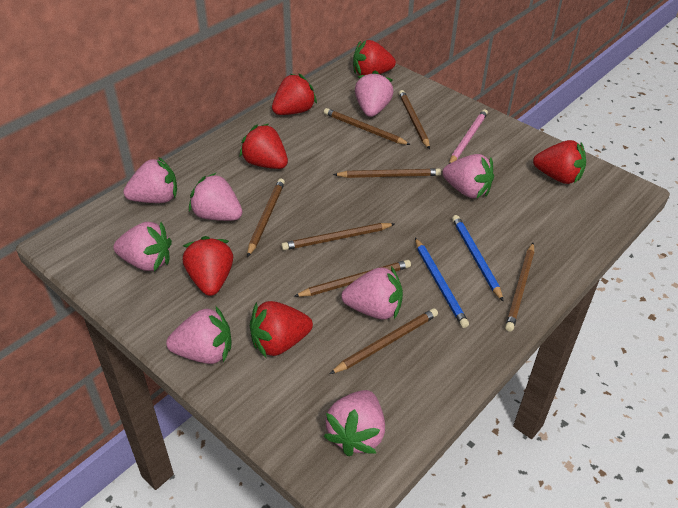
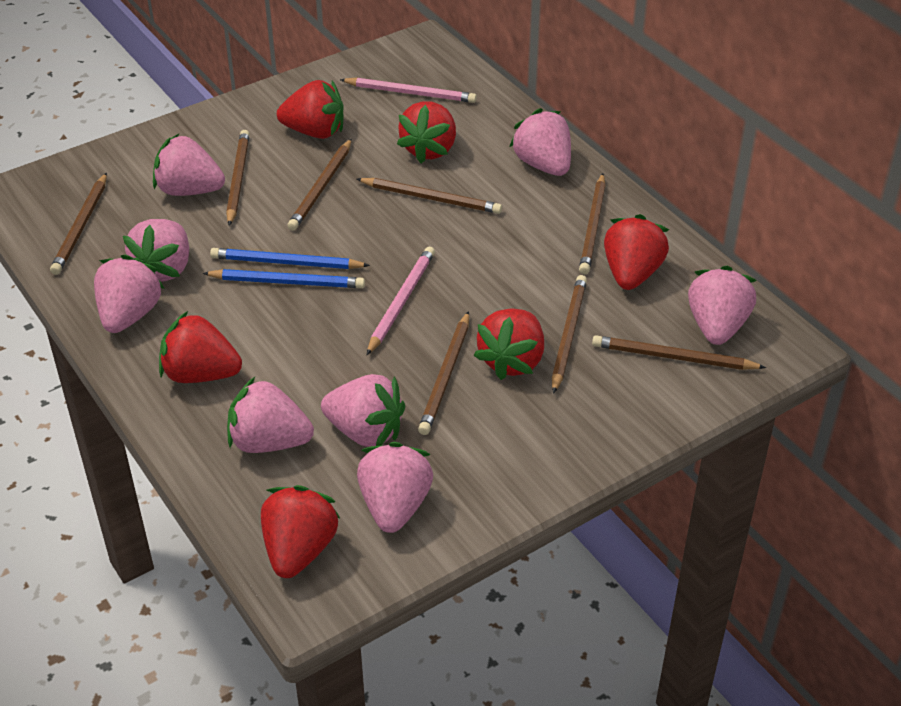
pink pencil: 1 -> 2

